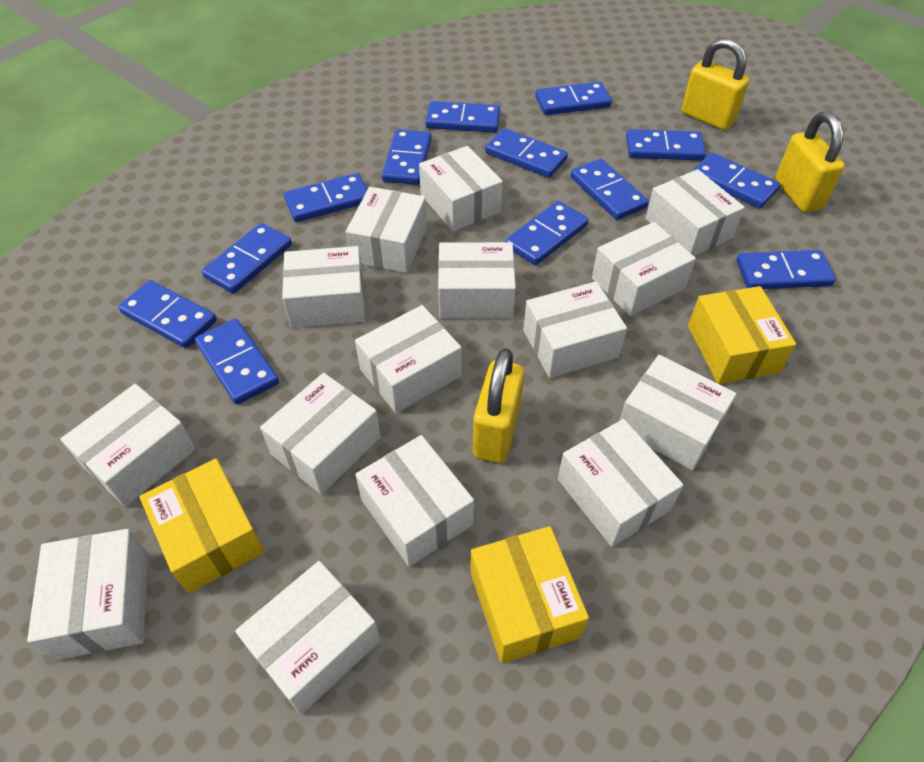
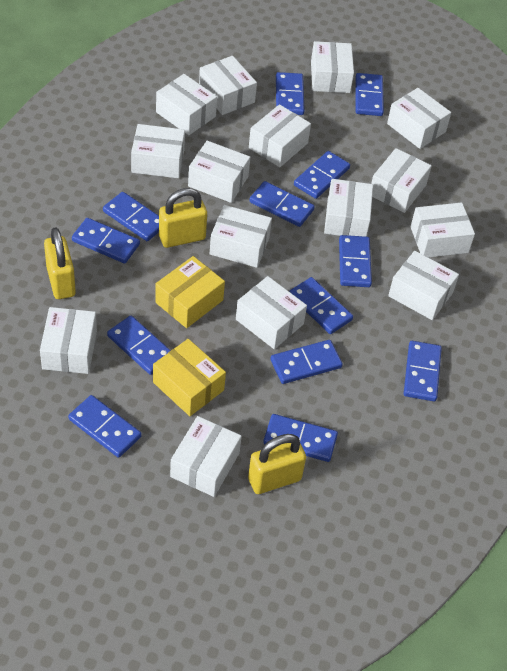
yellow box: 3 -> 2

